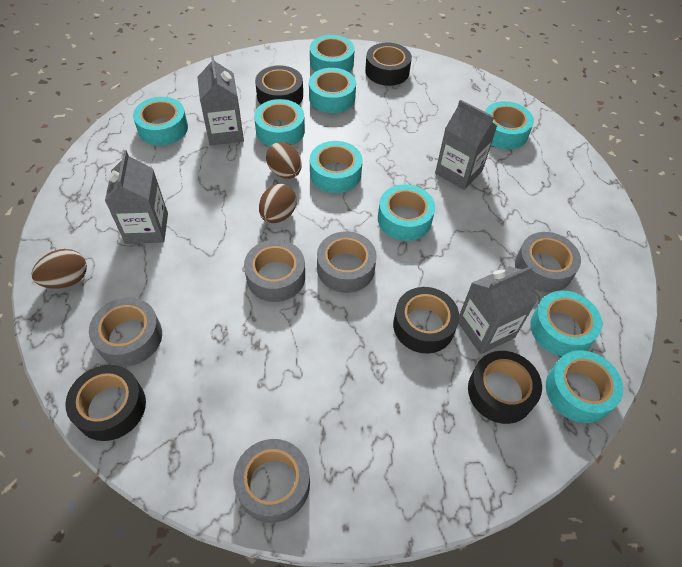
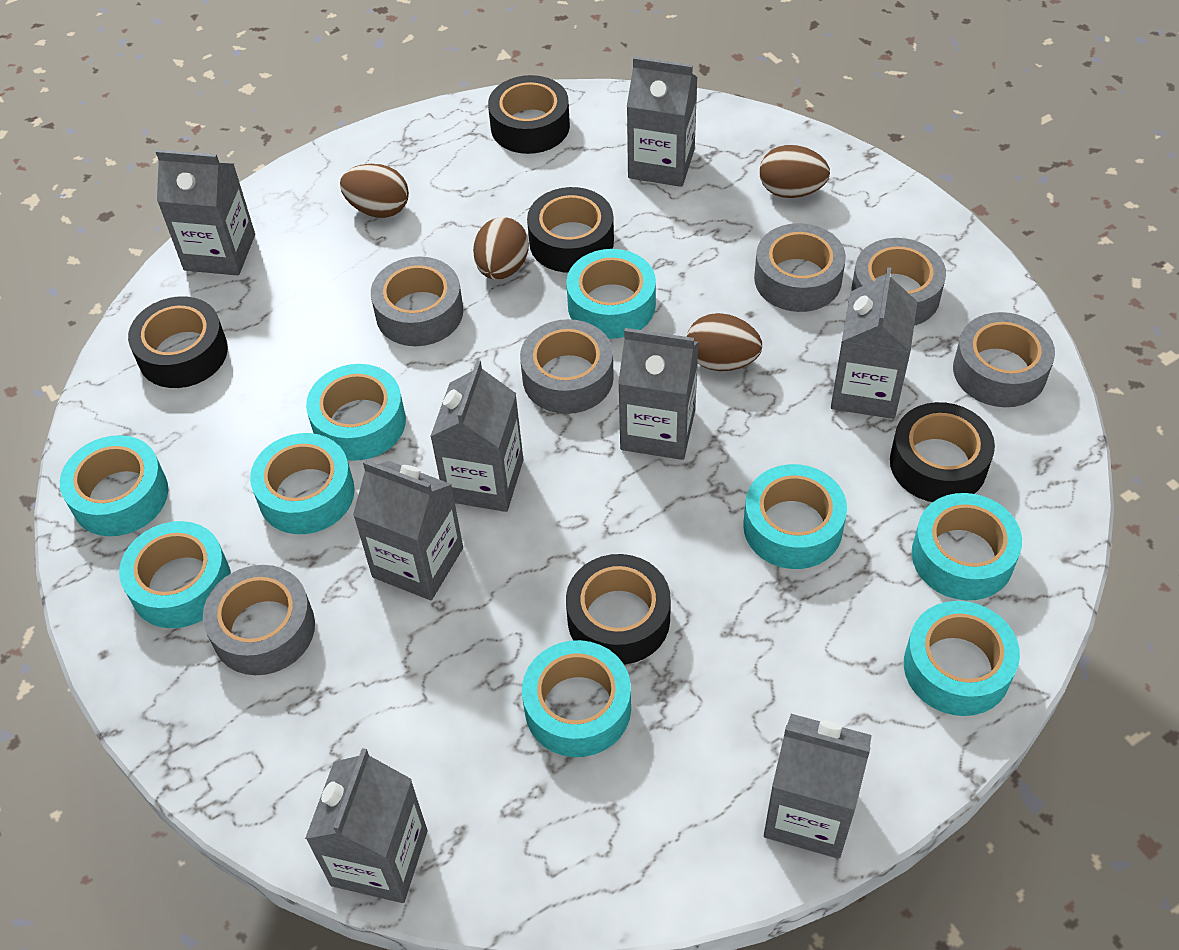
brown egg: 3 -> 4
grey carton: 4 -> 8
grey tape: 5 -> 6

